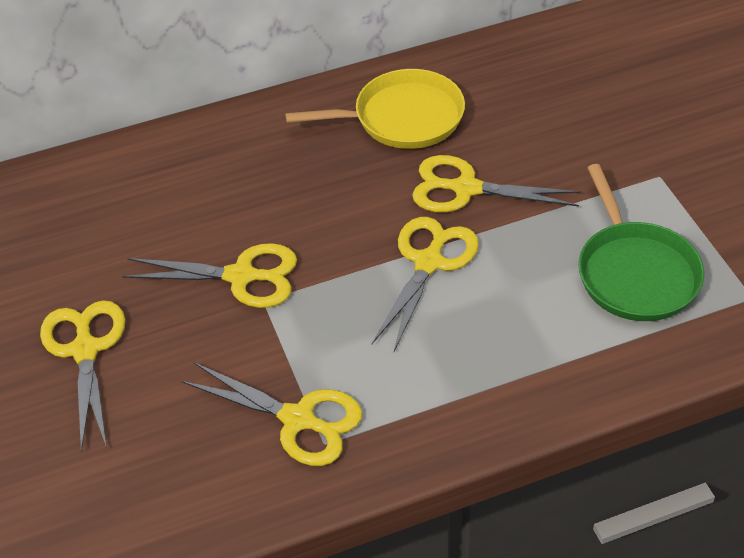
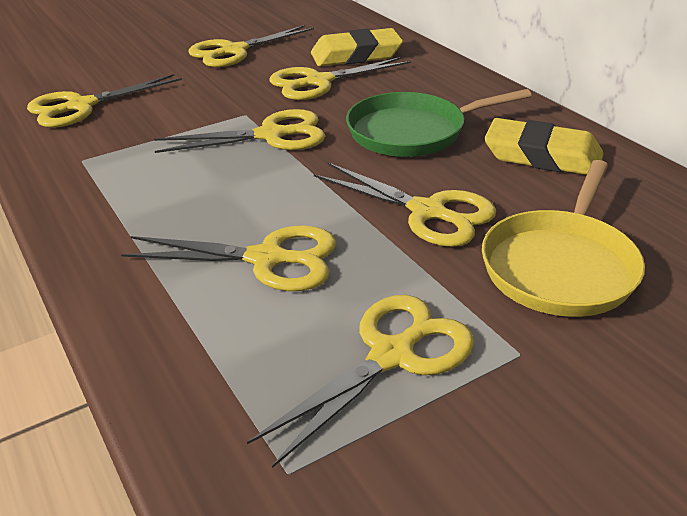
yellow eraser: 0 -> 2
yellow scissors: 5 -> 7

